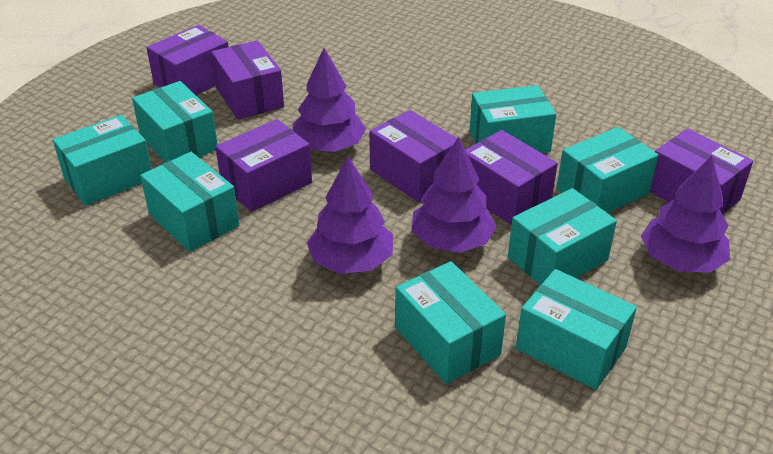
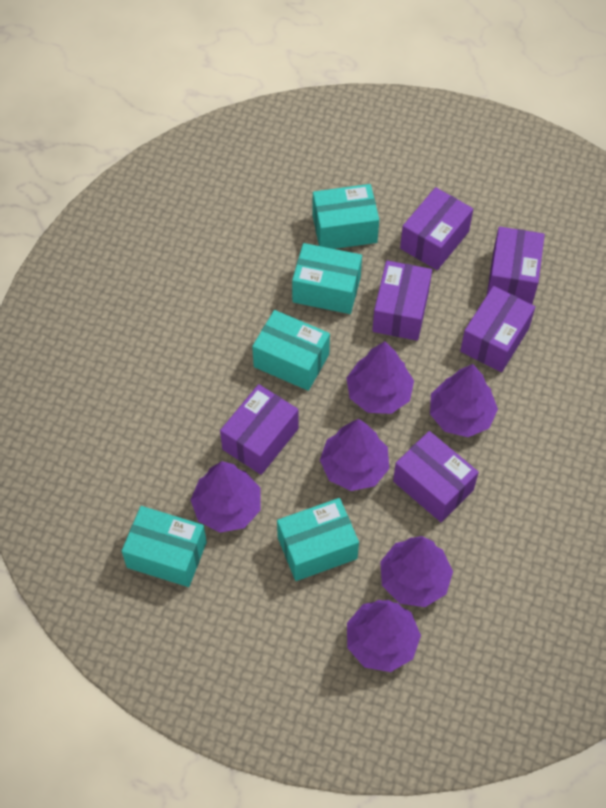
purple tree: 4 -> 6
turquoise box: 8 -> 5

